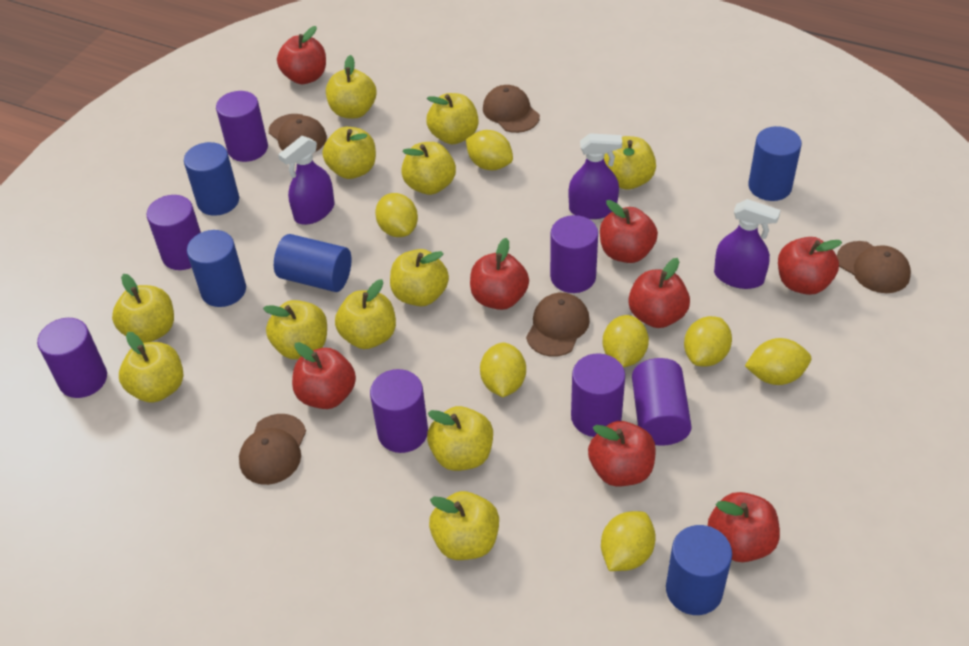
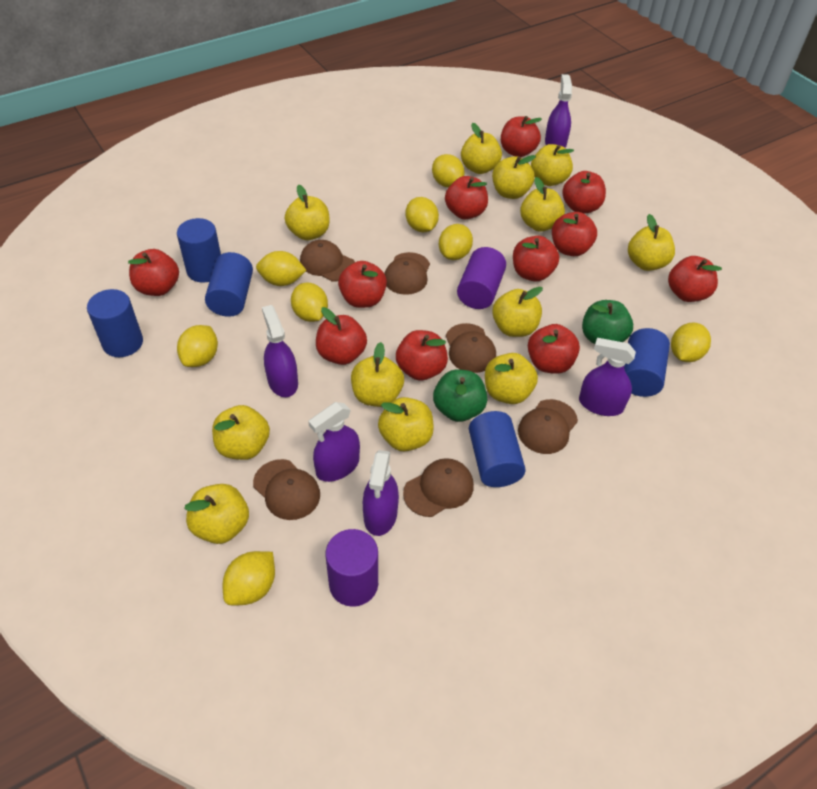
brown cap: 5 -> 6
green apple: 0 -> 2
purple cylinder: 7 -> 2
purple spray bottle: 3 -> 5
red apple: 8 -> 11
yellow lemon: 7 -> 8

